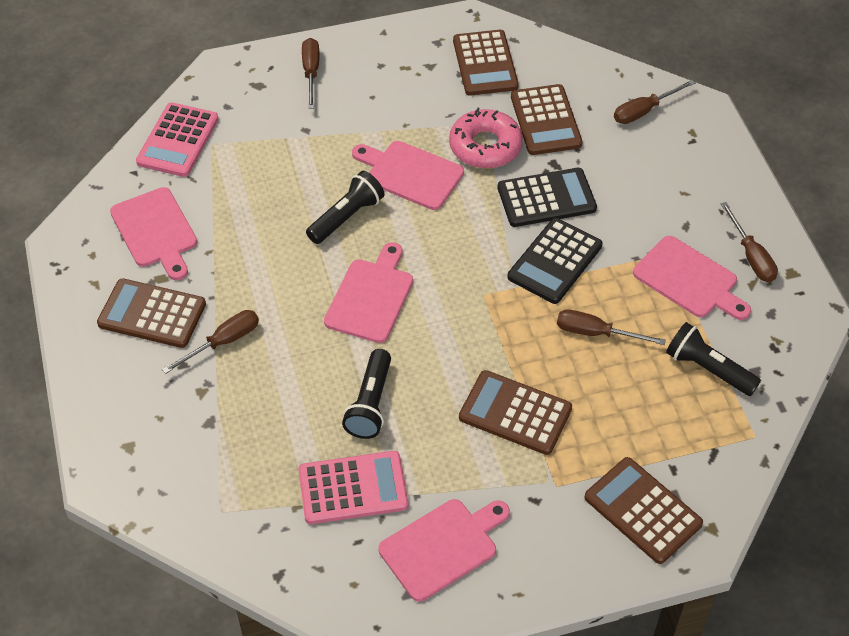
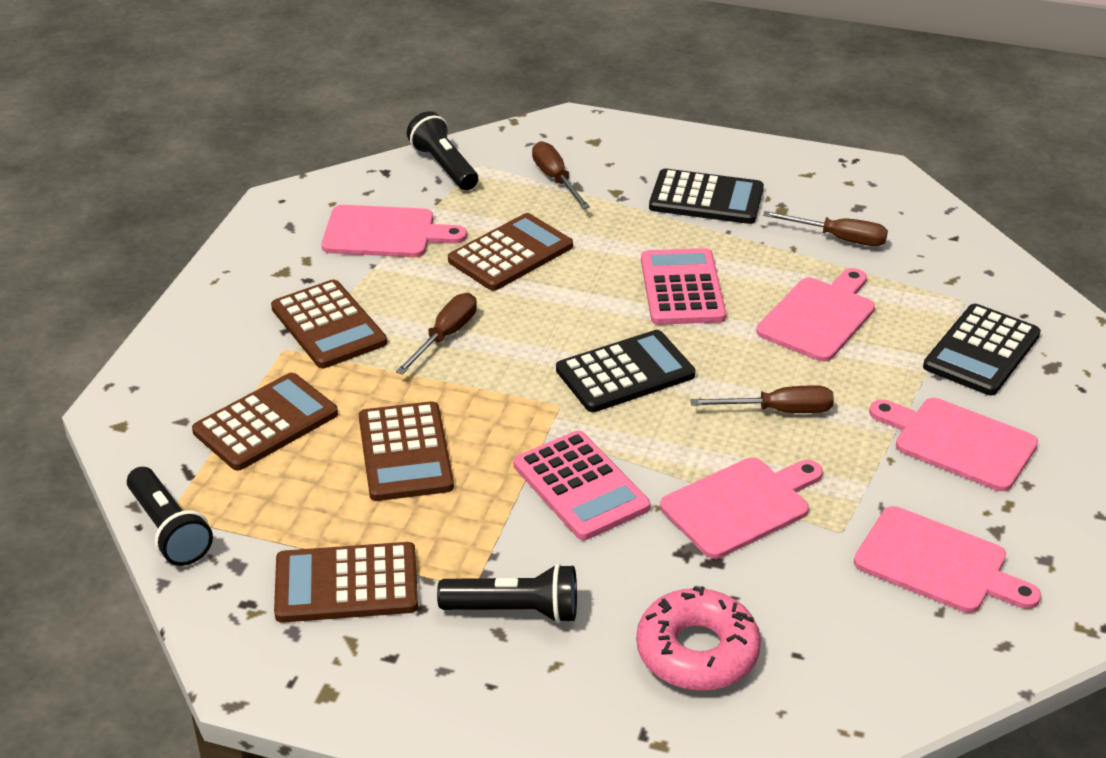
black calculator: 2 -> 3
brown screwdriver: 5 -> 4

